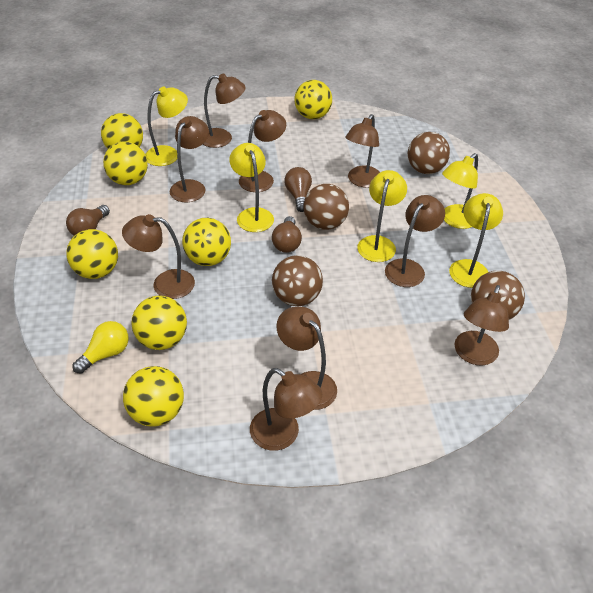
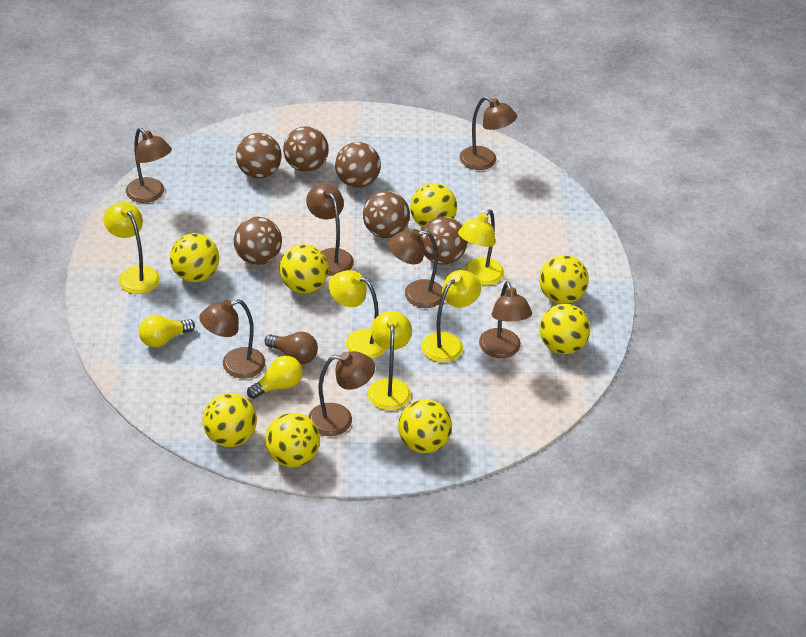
brown ball: 4 -> 6
brown lamp: 9 -> 7
brown light bulb: 3 -> 1
yellow ball: 7 -> 8
yellow light bulb: 1 -> 2

